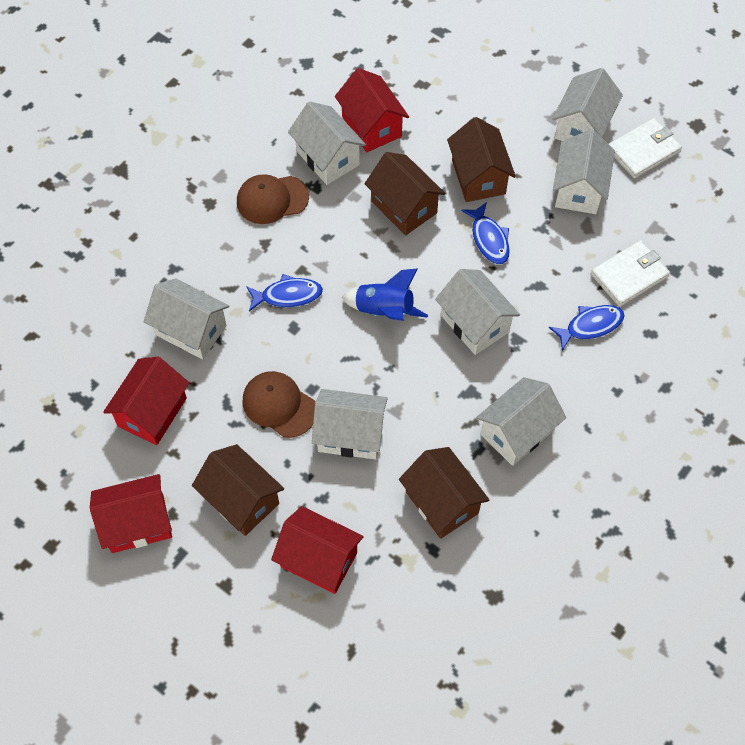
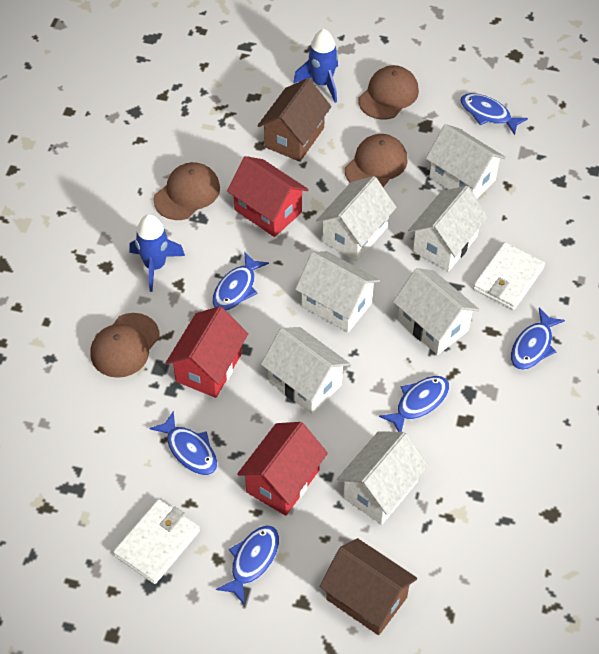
blue fish: 3 -> 6
blue rocket: 1 -> 2
brown cap: 2 -> 4
brown house: 4 -> 2
red house: 4 -> 3

